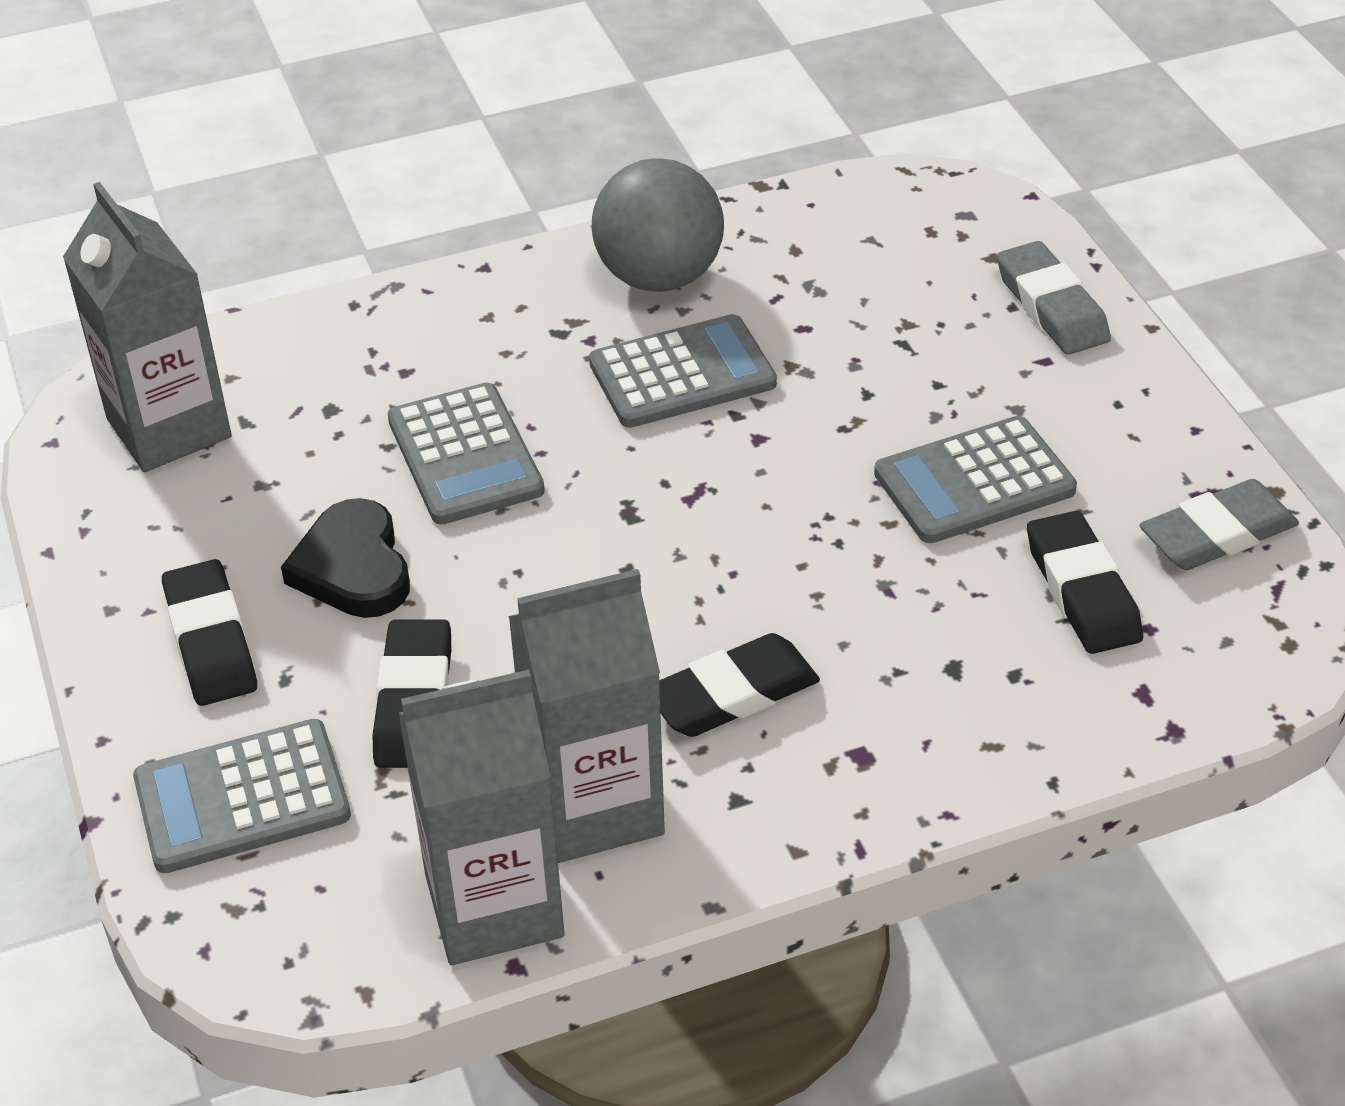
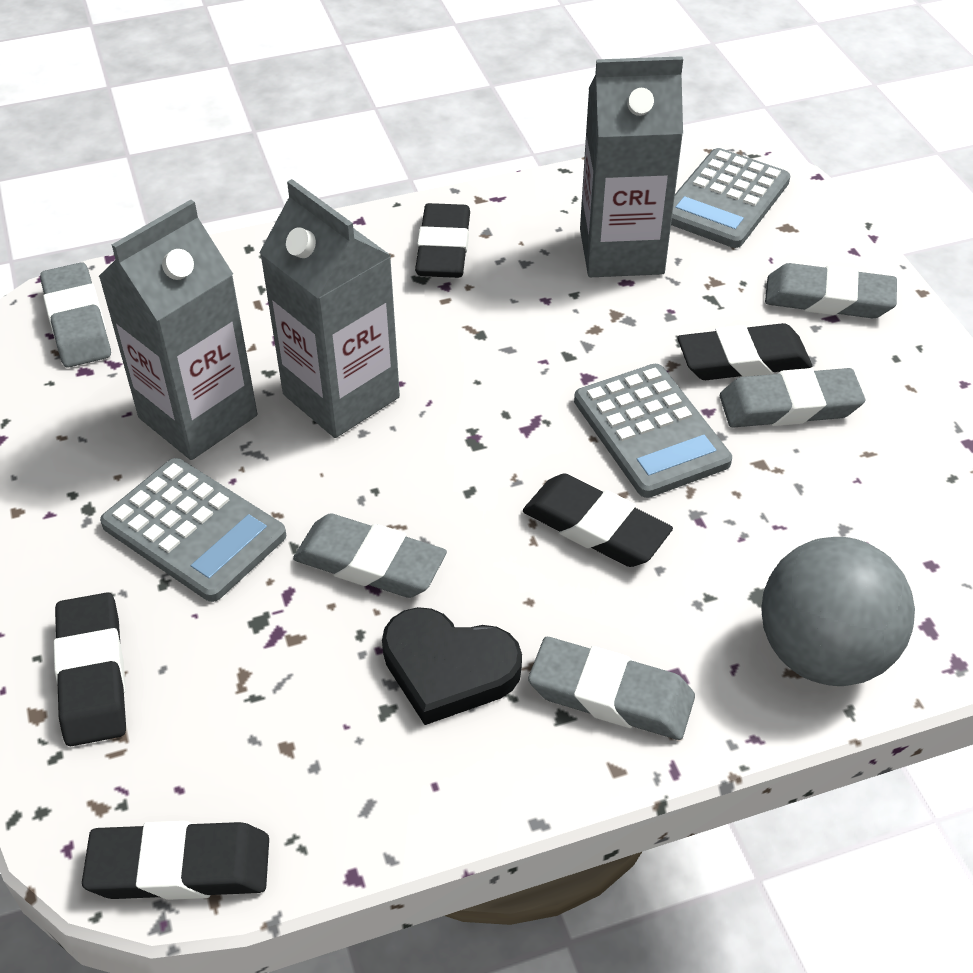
black eraser: 4 -> 5
grey calculator: 4 -> 3
grey eraser: 2 -> 5

